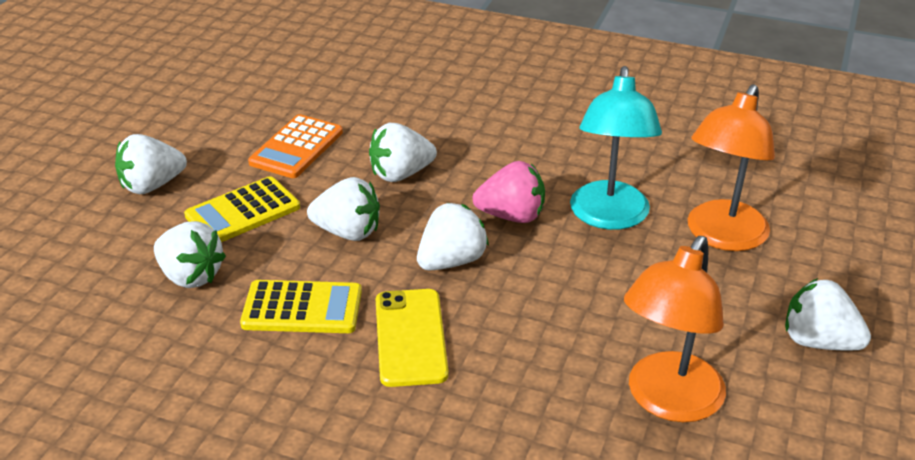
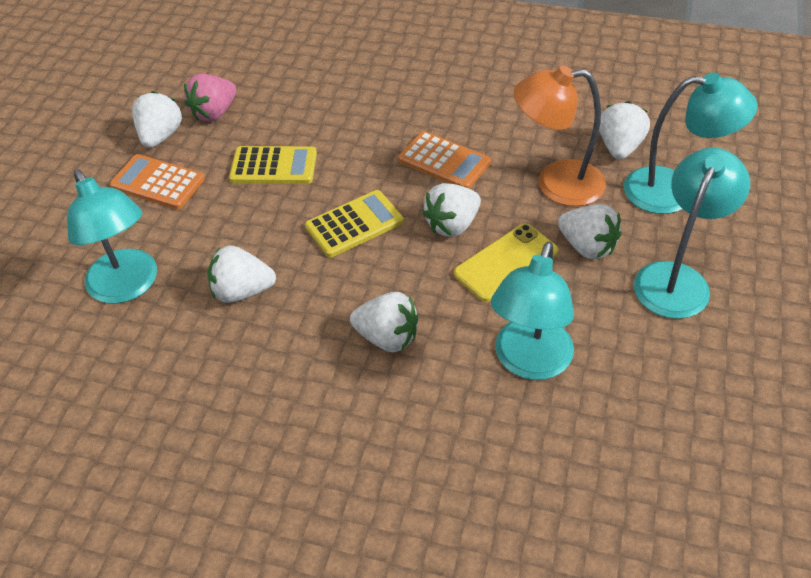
orange calculator: 1 -> 2
orange lamp: 2 -> 1
turquoise lamp: 1 -> 4

